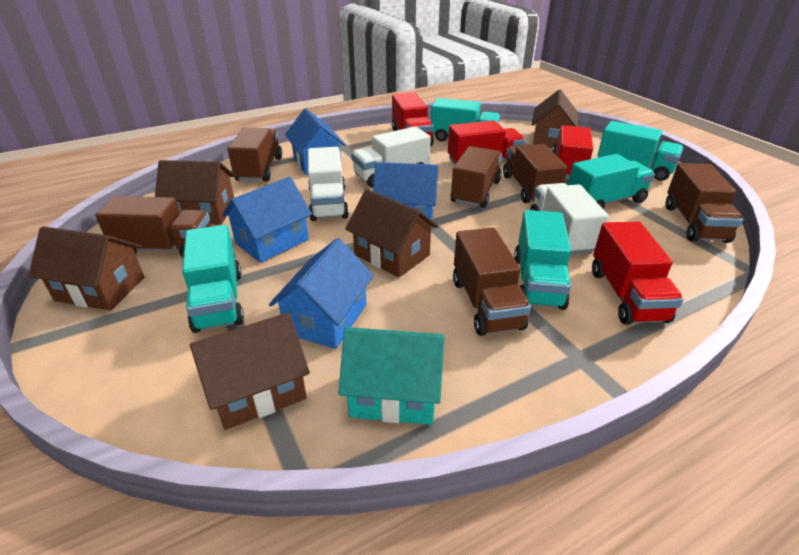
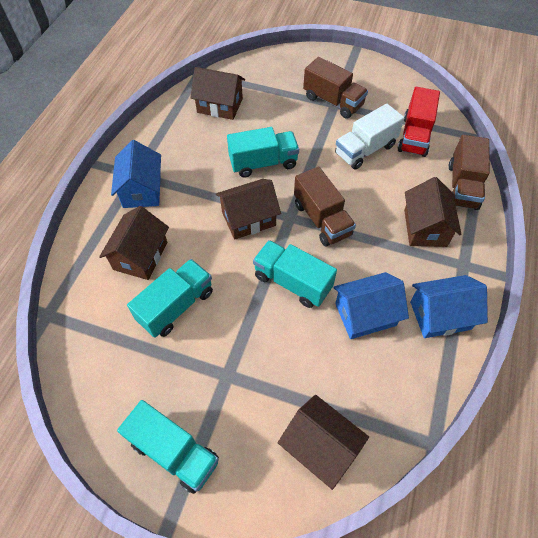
blue house: 4 -> 3
brown truck: 6 -> 3
red truck: 4 -> 1
turquoise house: 1 -> 0
turquoise truck: 5 -> 4
white truck: 3 -> 1

